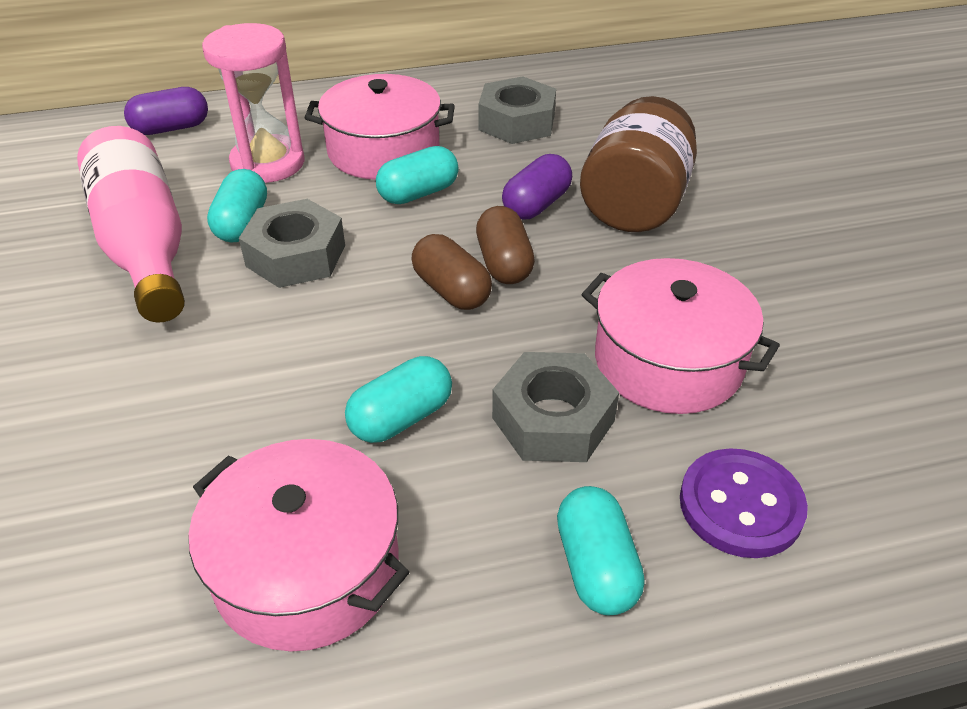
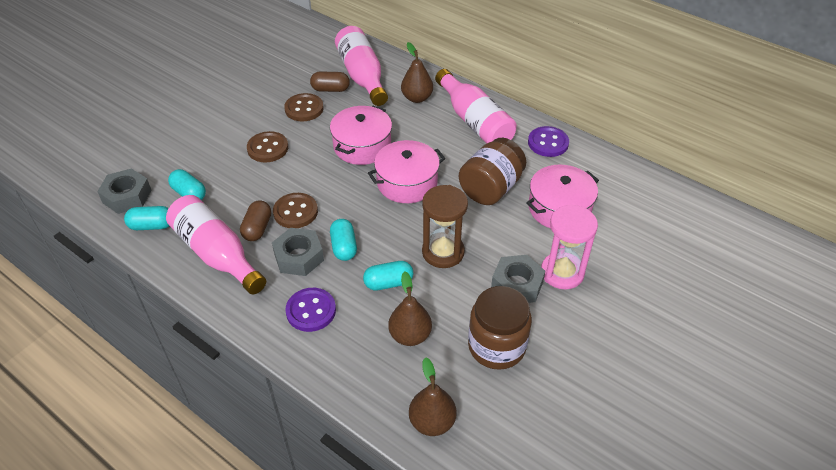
brown button: 0 -> 3
brown hourglass: 0 -> 1
brown jar: 1 -> 2
brown pear: 0 -> 3
pink bottle: 1 -> 3
purple button: 1 -> 2
purple capsule: 2 -> 0

